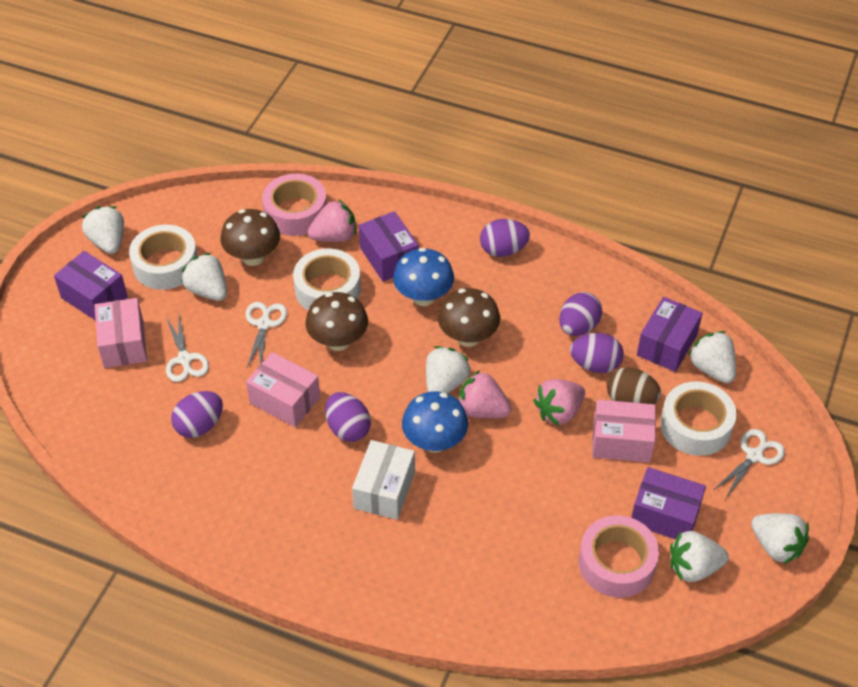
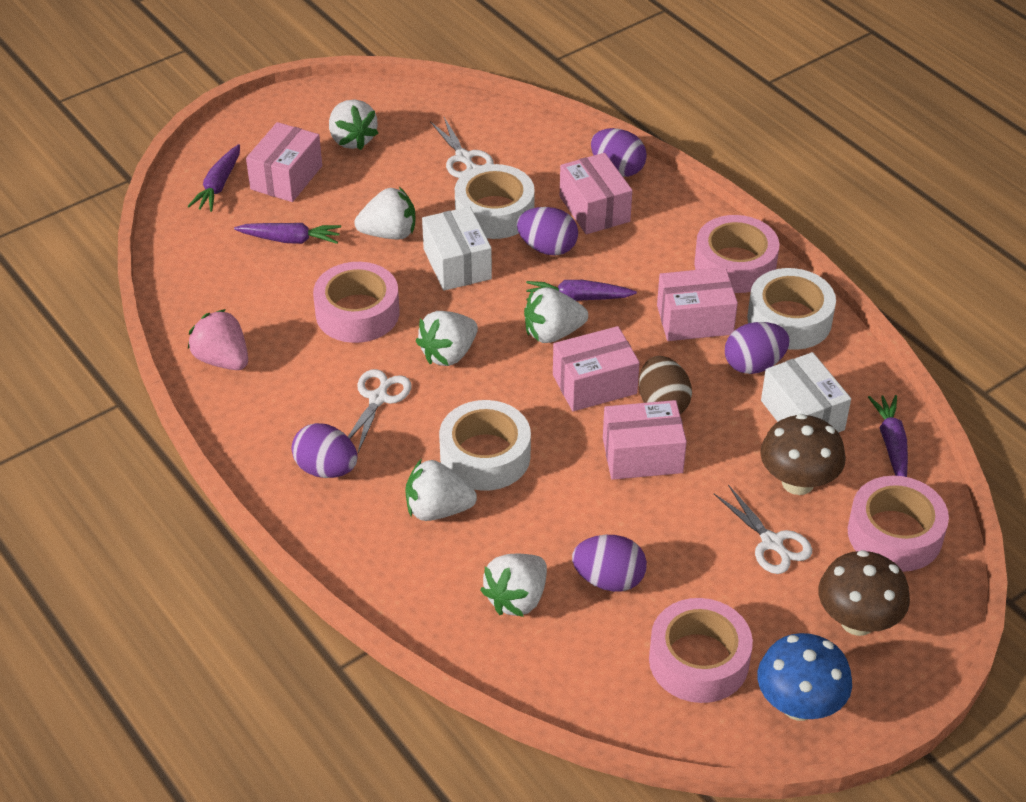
blue mushroom: 2 -> 1
brown mushroom: 3 -> 2
pink box: 3 -> 5
pink strawberry: 3 -> 1
pink tape: 2 -> 4
purple box: 4 -> 0
purple carrot: 0 -> 4
white box: 1 -> 2

